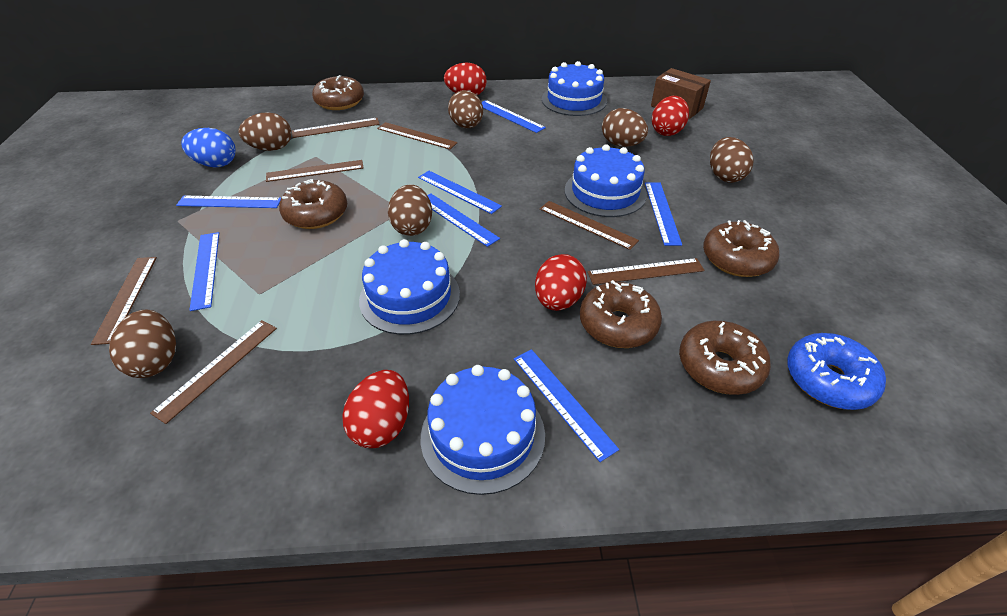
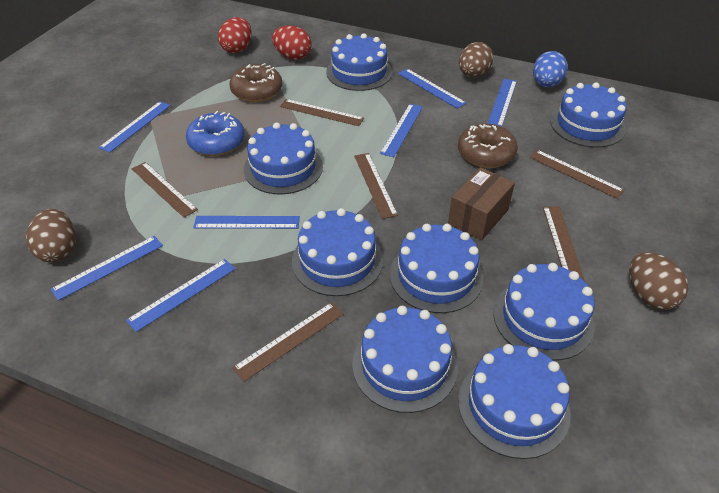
blue cake: 4 -> 8
brown donut: 5 -> 2
brown egg: 6 -> 3
brown ruler: 7 -> 6
red egg: 4 -> 2

